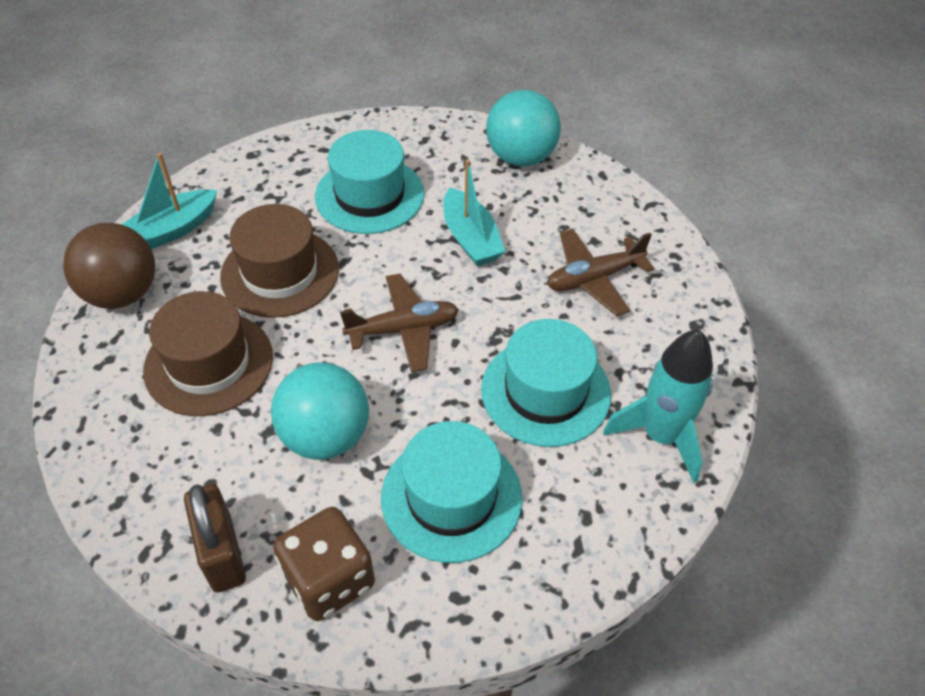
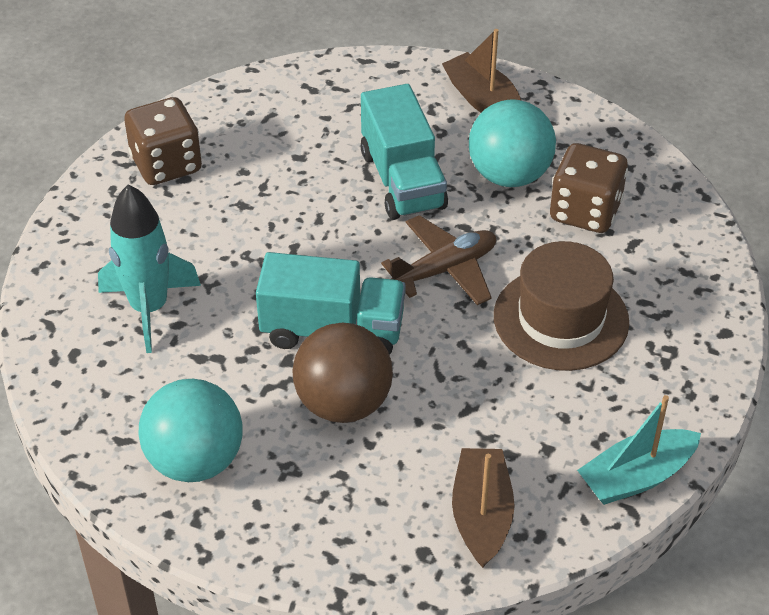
brown boat: 0 -> 2
brown dice: 1 -> 2
brown hat: 2 -> 1
brown padlock: 1 -> 0
brown plane: 2 -> 1
turquoise boat: 2 -> 1
turquoise hat: 3 -> 0
turquoise truck: 0 -> 2

